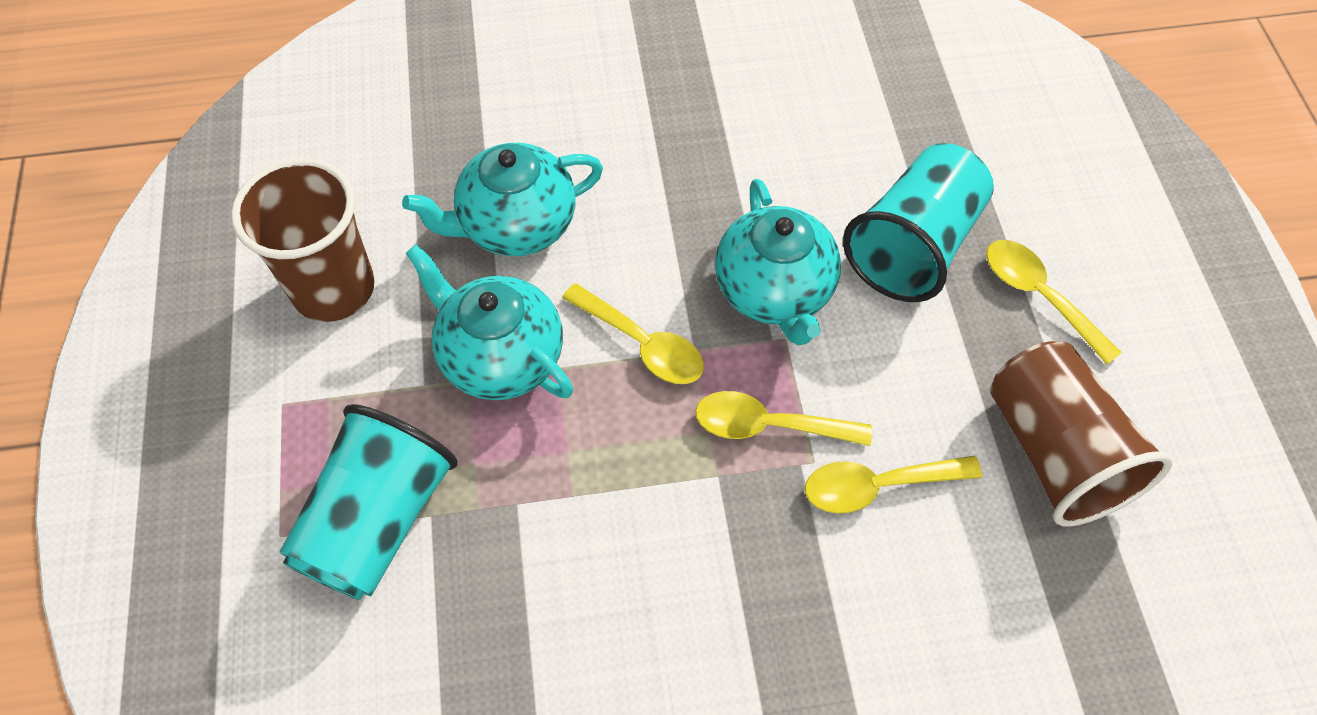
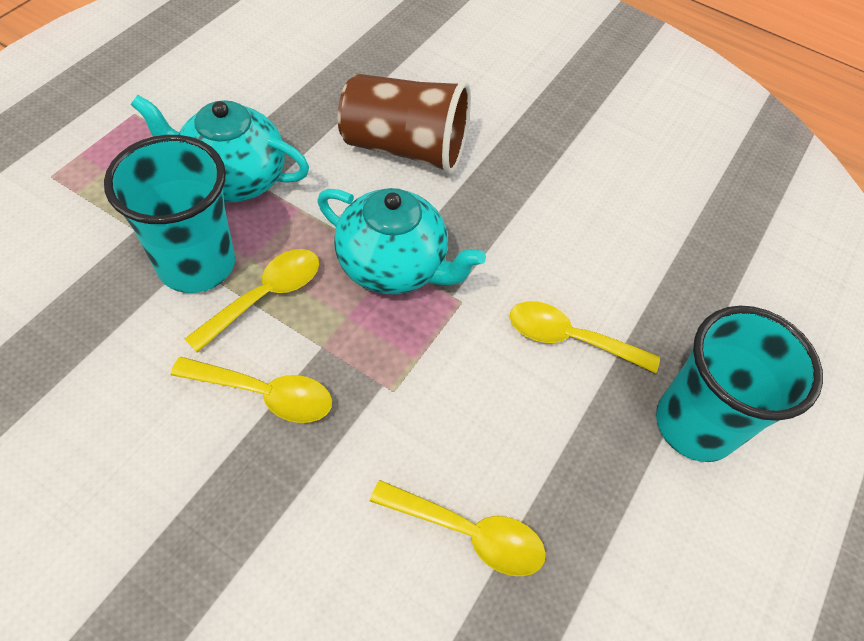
brown cup: 2 -> 1
turquoise teapot: 3 -> 2

